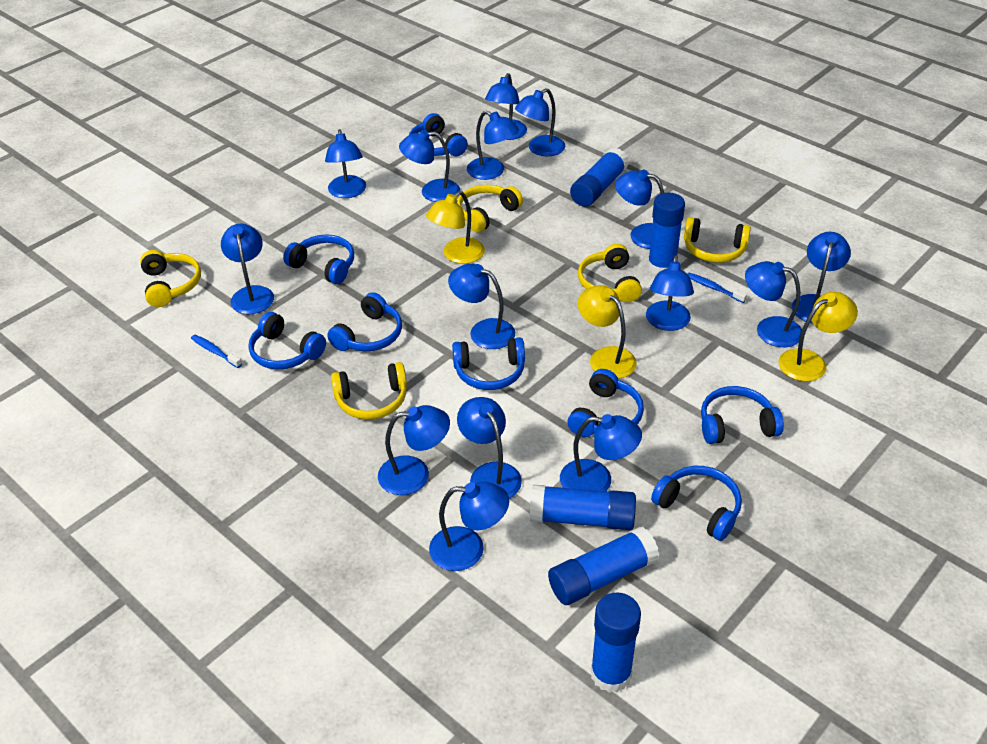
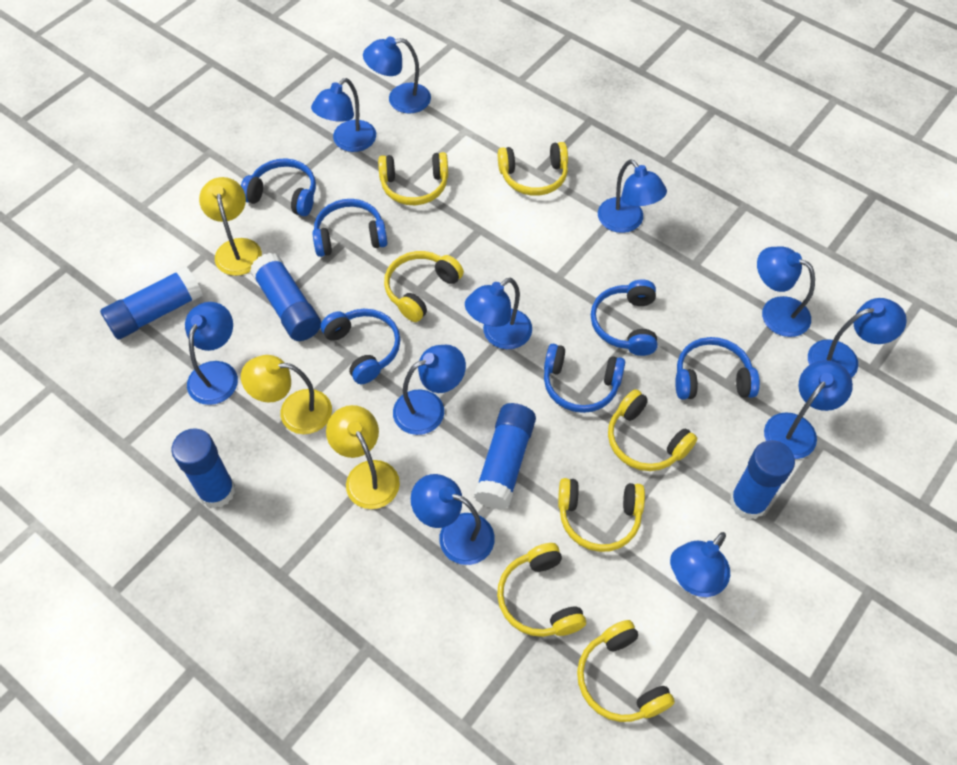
blue headphones: 8 -> 6
blue lamp: 15 -> 11
blue toothbrush: 2 -> 0
yellow headphones: 5 -> 7

